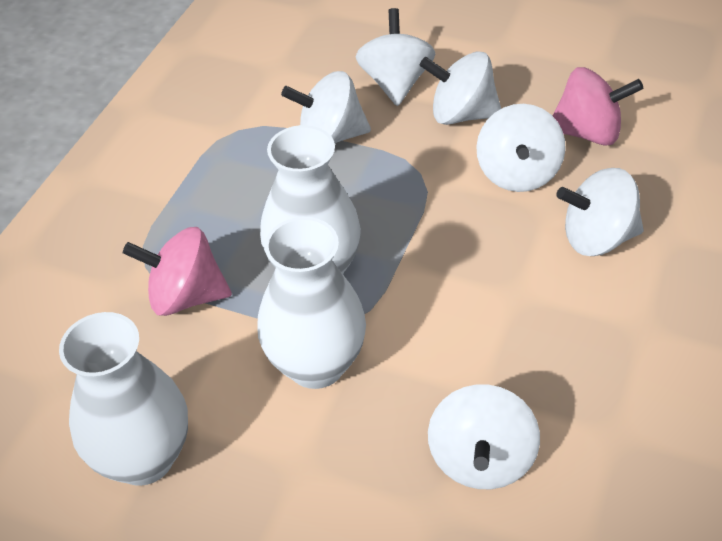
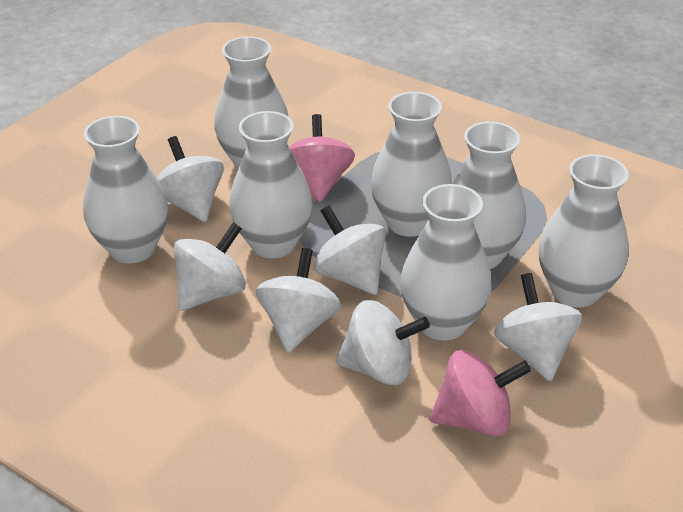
white vase: 3 -> 7

